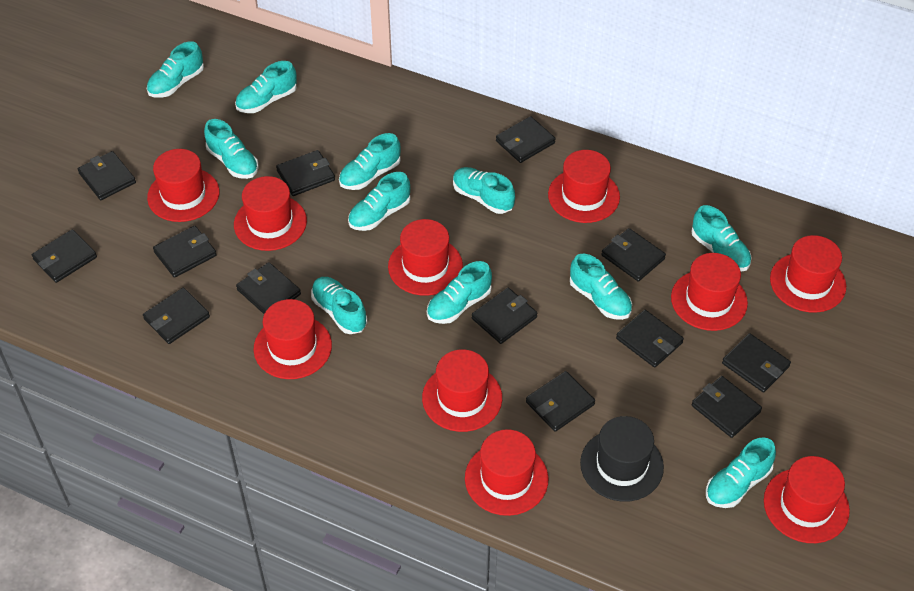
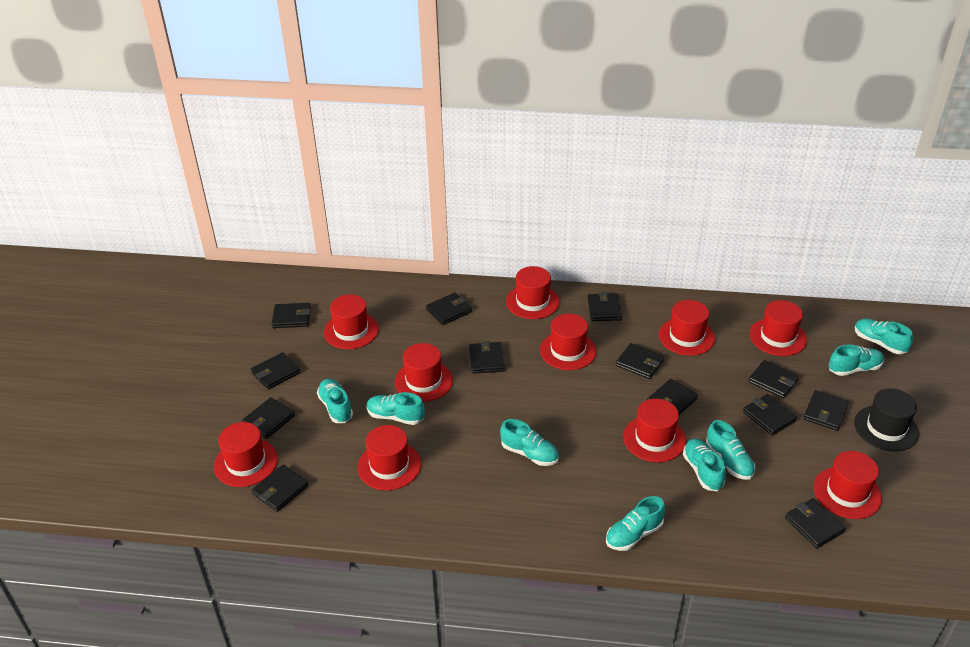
turquoise shoe: 11 -> 8

